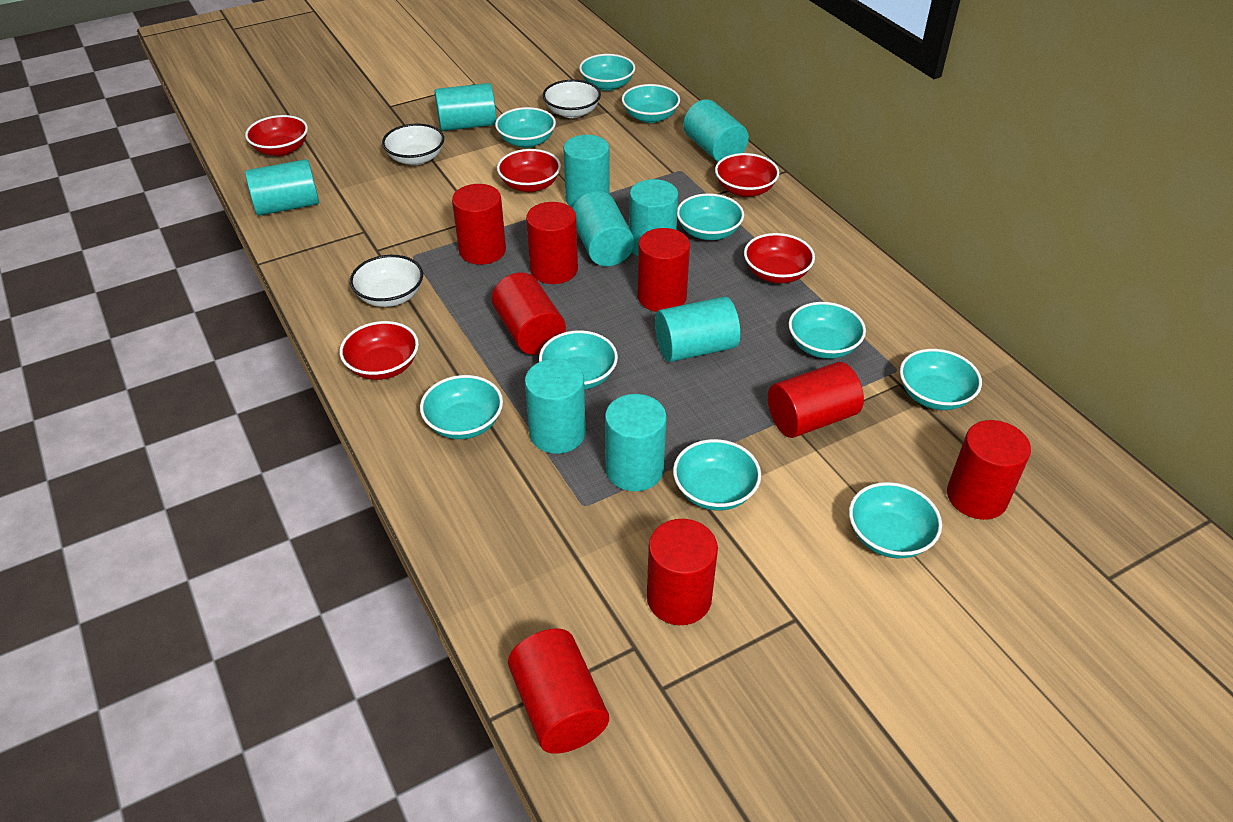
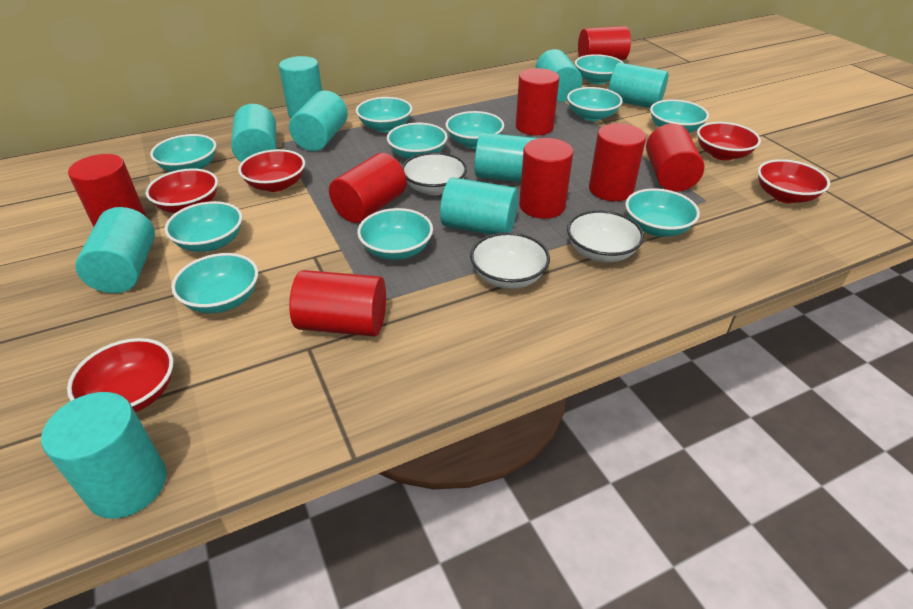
turquoise bowl: 10 -> 11

